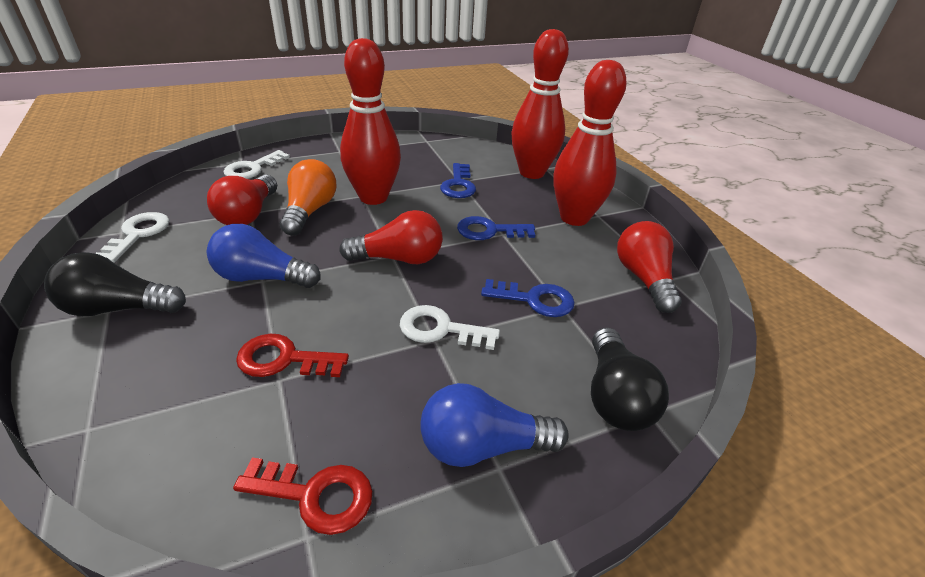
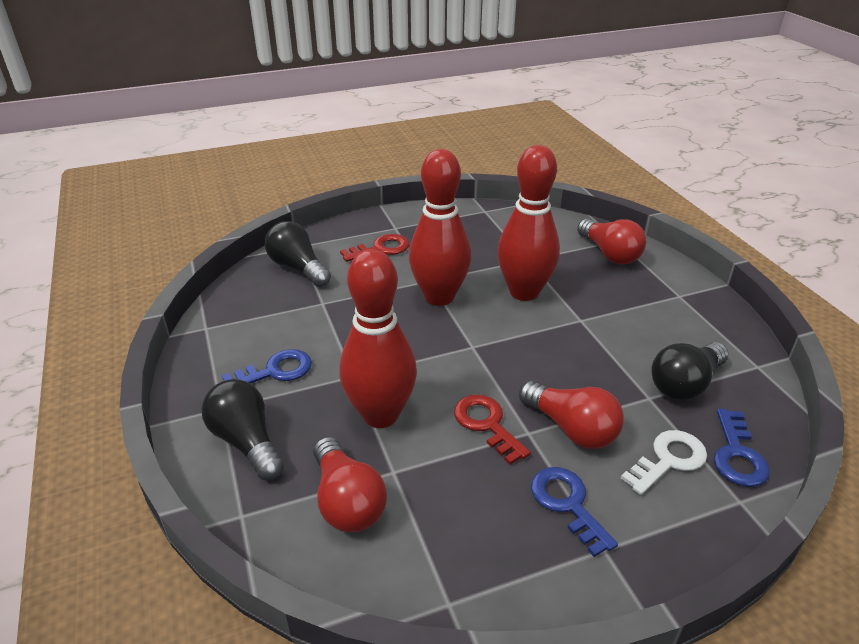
black light bulb: 2 -> 3
blue light bulb: 2 -> 0
orange light bulb: 1 -> 0
white key: 3 -> 1

